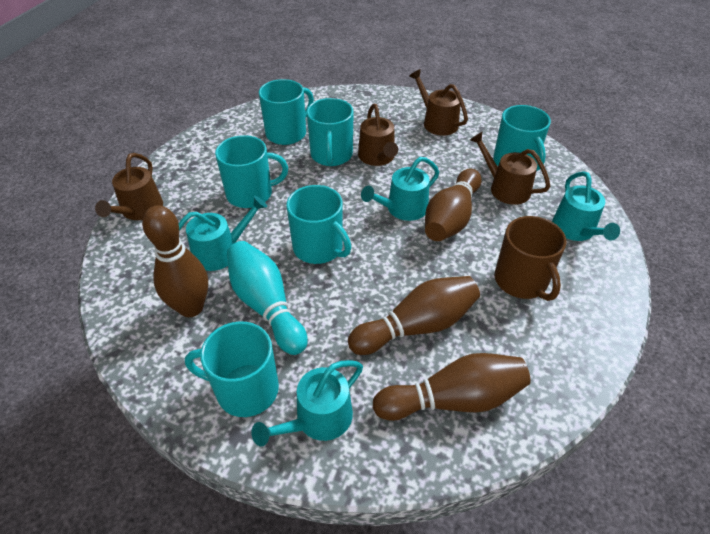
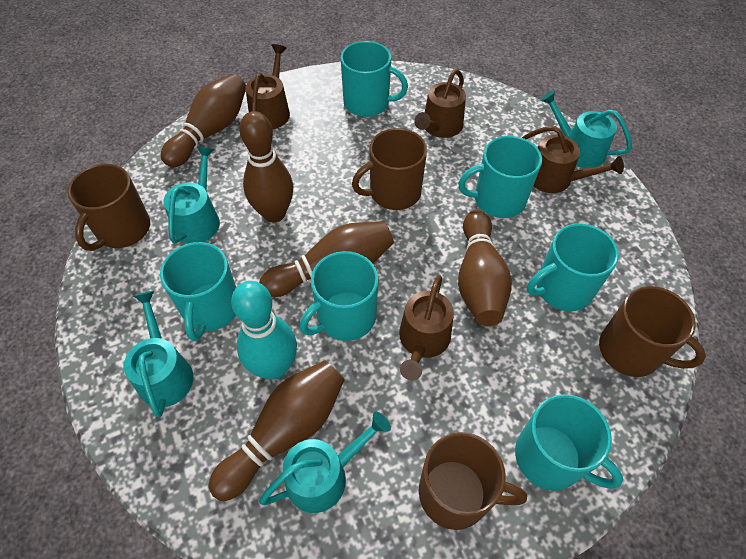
brown bowling pin: 4 -> 5
brown mug: 1 -> 4

